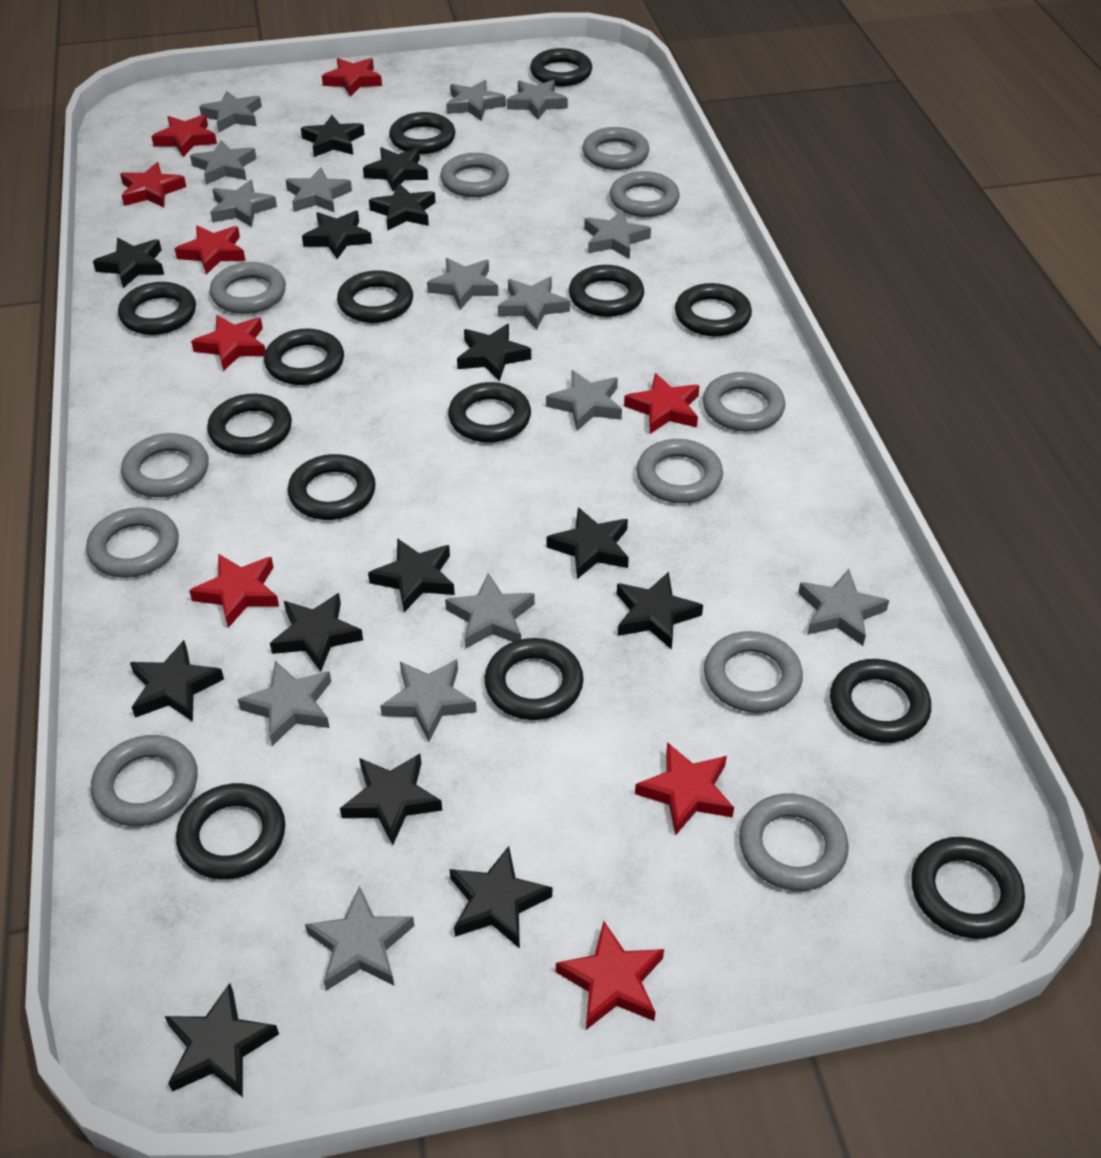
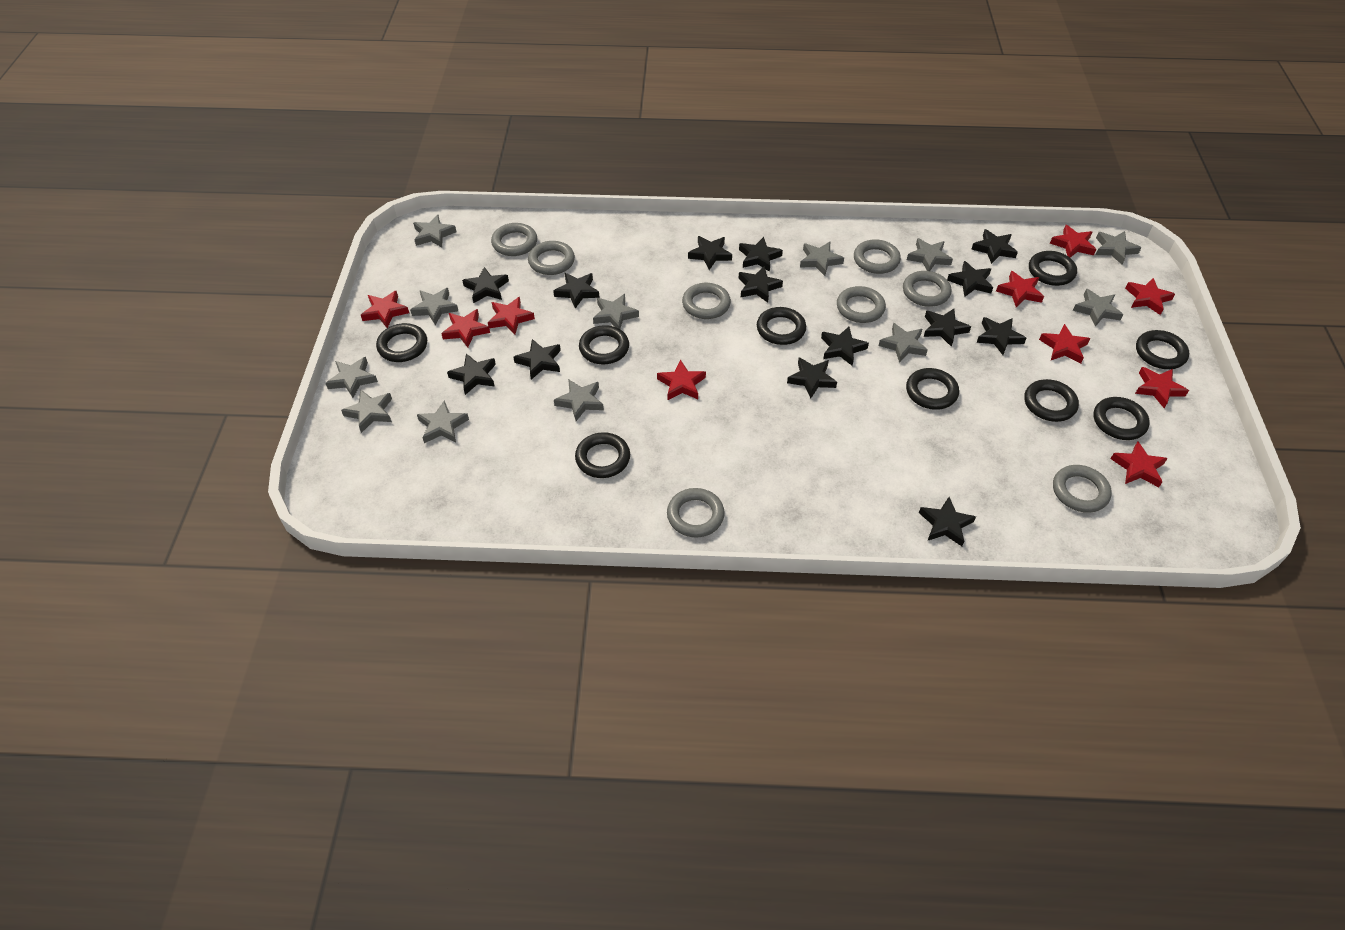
black ring: 14 -> 9
grey ring: 11 -> 8
grey star: 15 -> 12
red star: 9 -> 10

